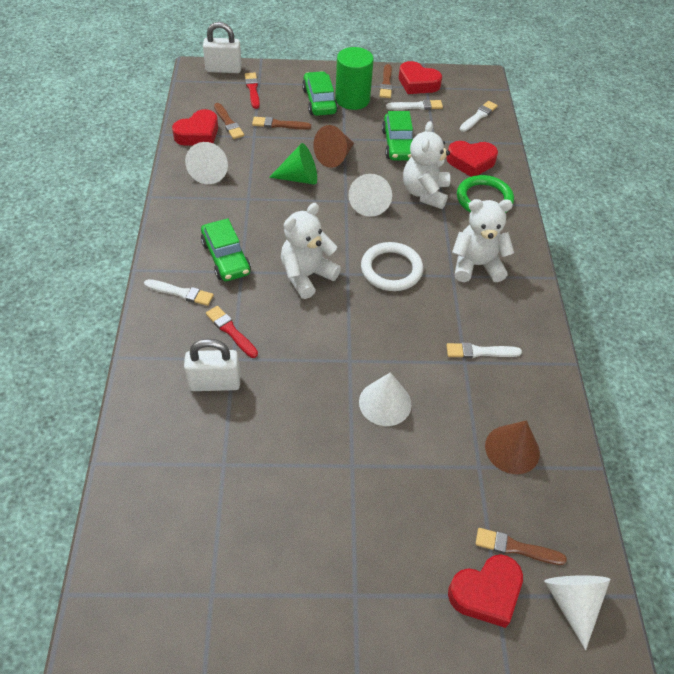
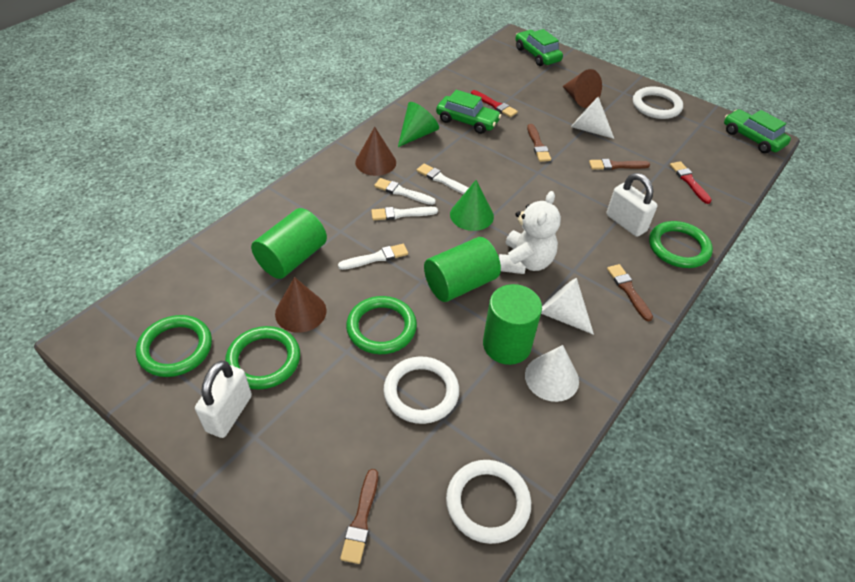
brown cone: 2 -> 3
green cone: 1 -> 2
green cylinder: 1 -> 3
green ring: 1 -> 4
red heart: 4 -> 0
white cone: 4 -> 3
white ring: 1 -> 3
white teddy bear: 3 -> 1

